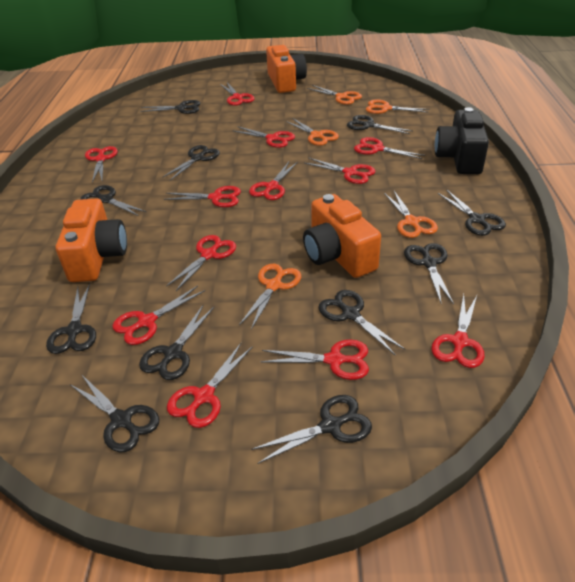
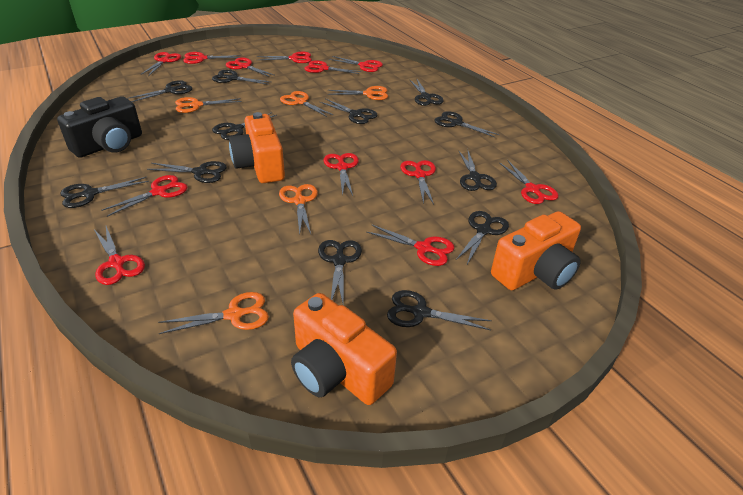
black scissors: 11 -> 12

